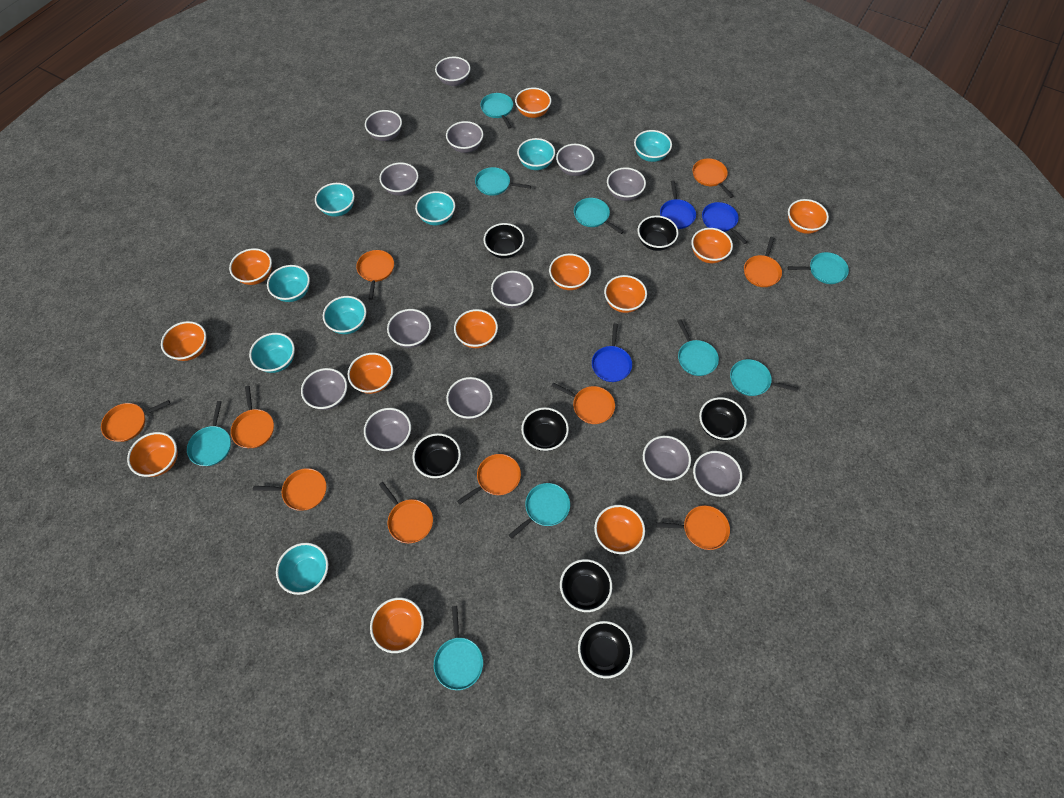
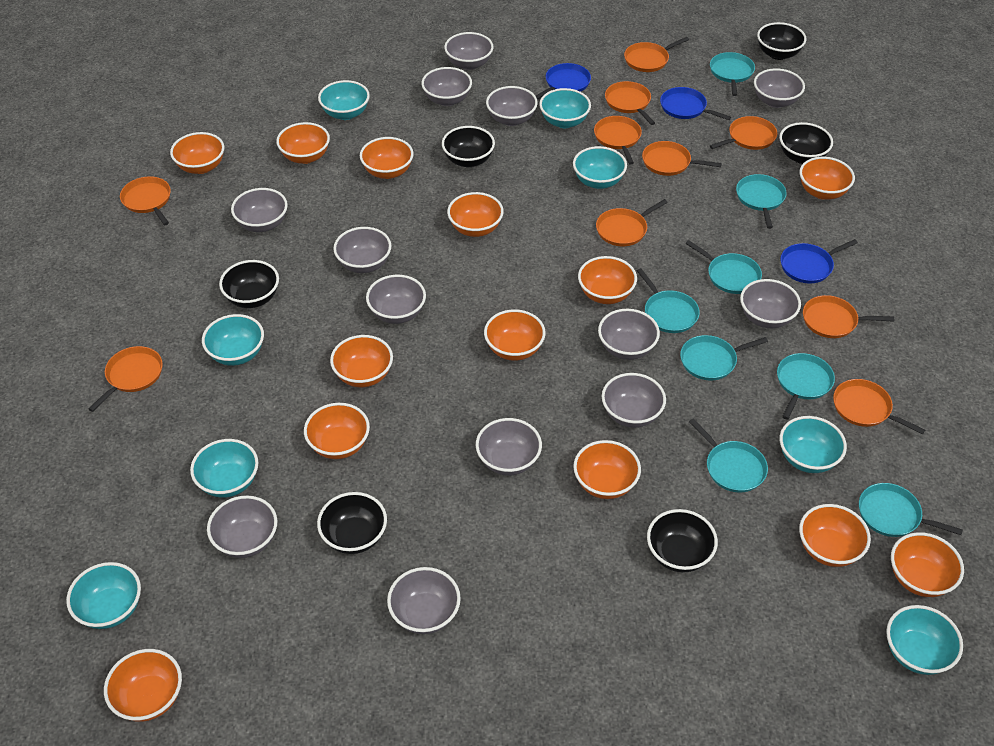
black bowl: 7 -> 6
orange bowl: 12 -> 13
turquoise pan: 9 -> 8

